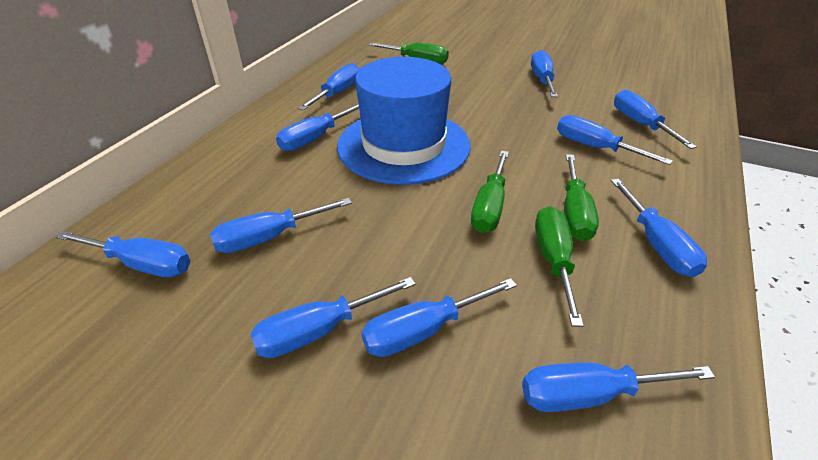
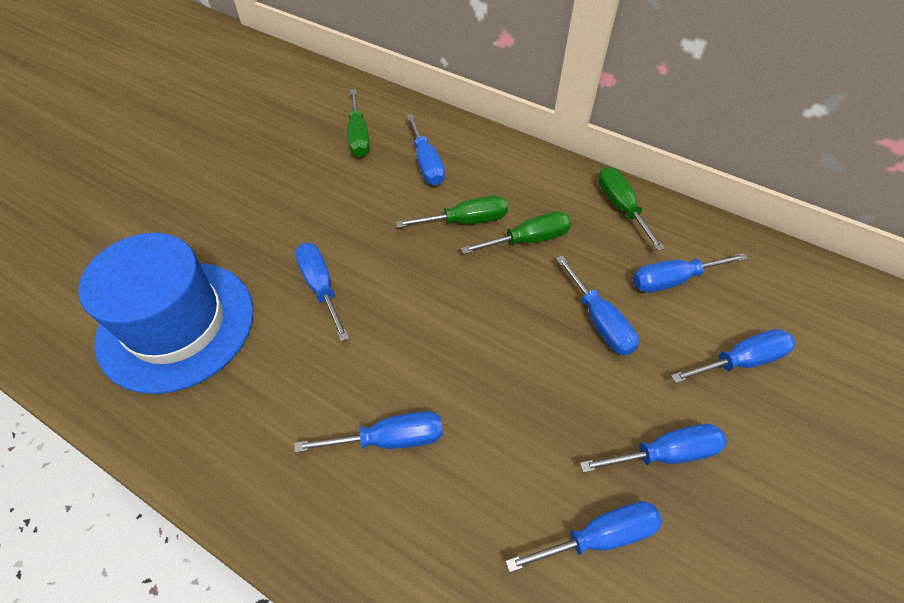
blue screwdriver: 11 -> 8

